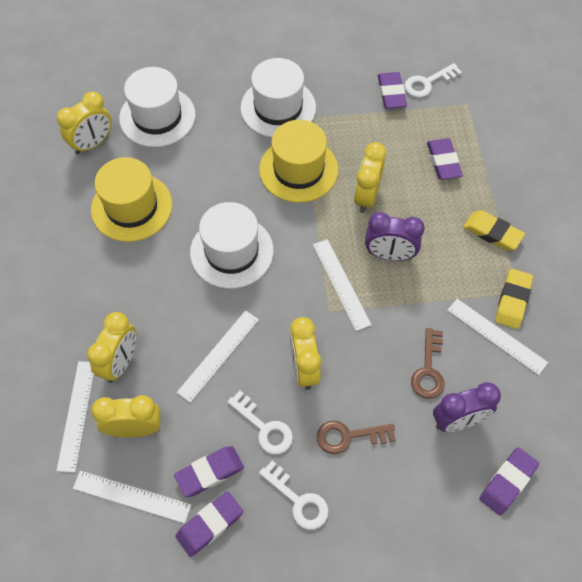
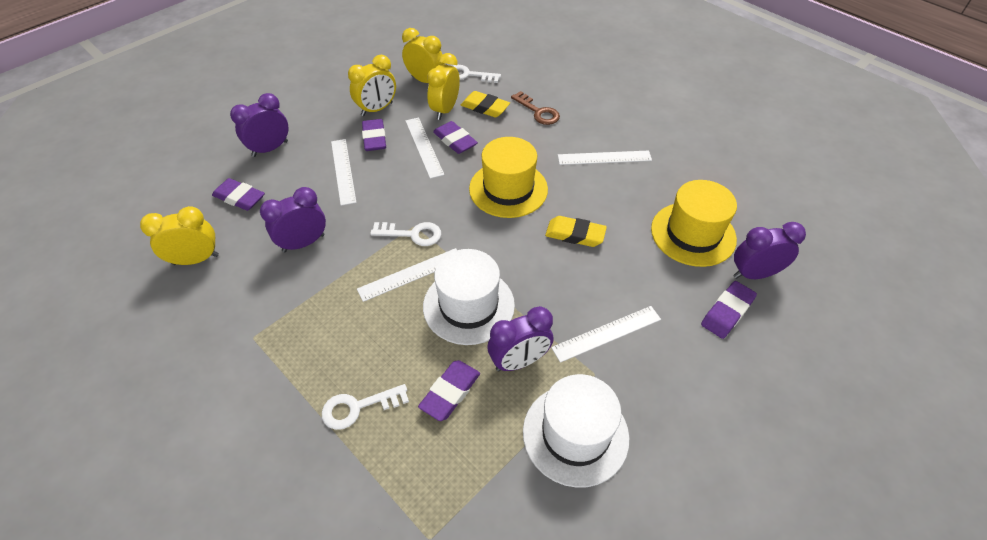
brown key: 2 -> 1
purple clock: 2 -> 4
white hat: 3 -> 2
yellow clock: 5 -> 4

